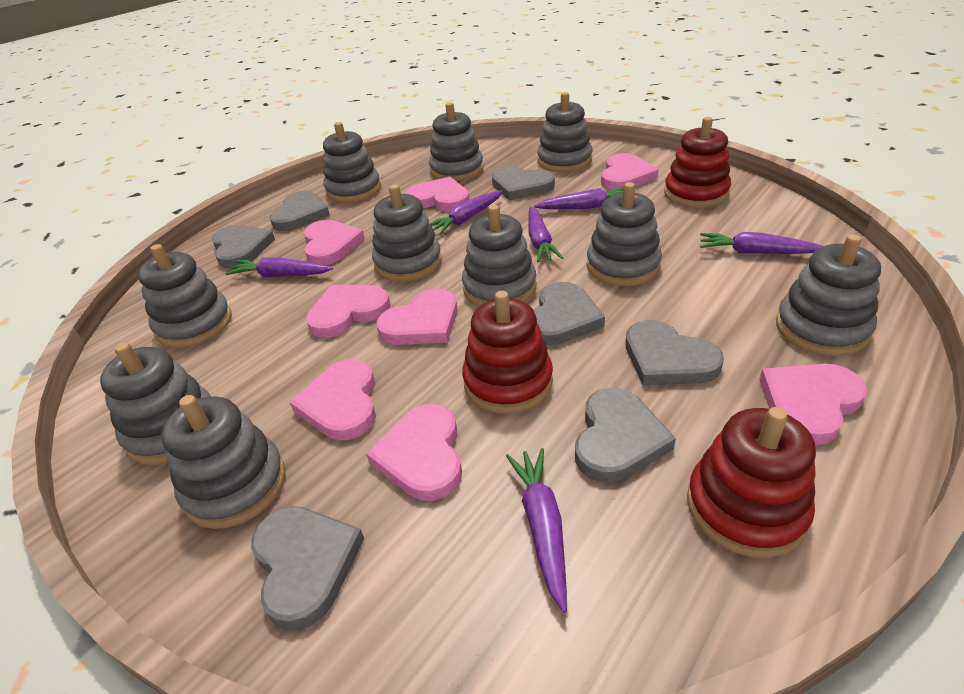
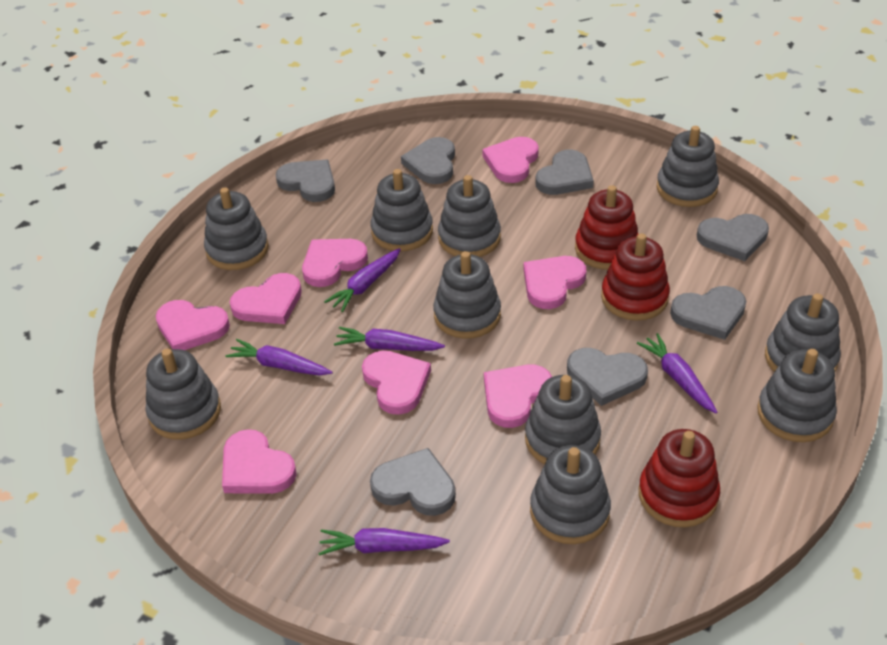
purple carrot: 6 -> 5

